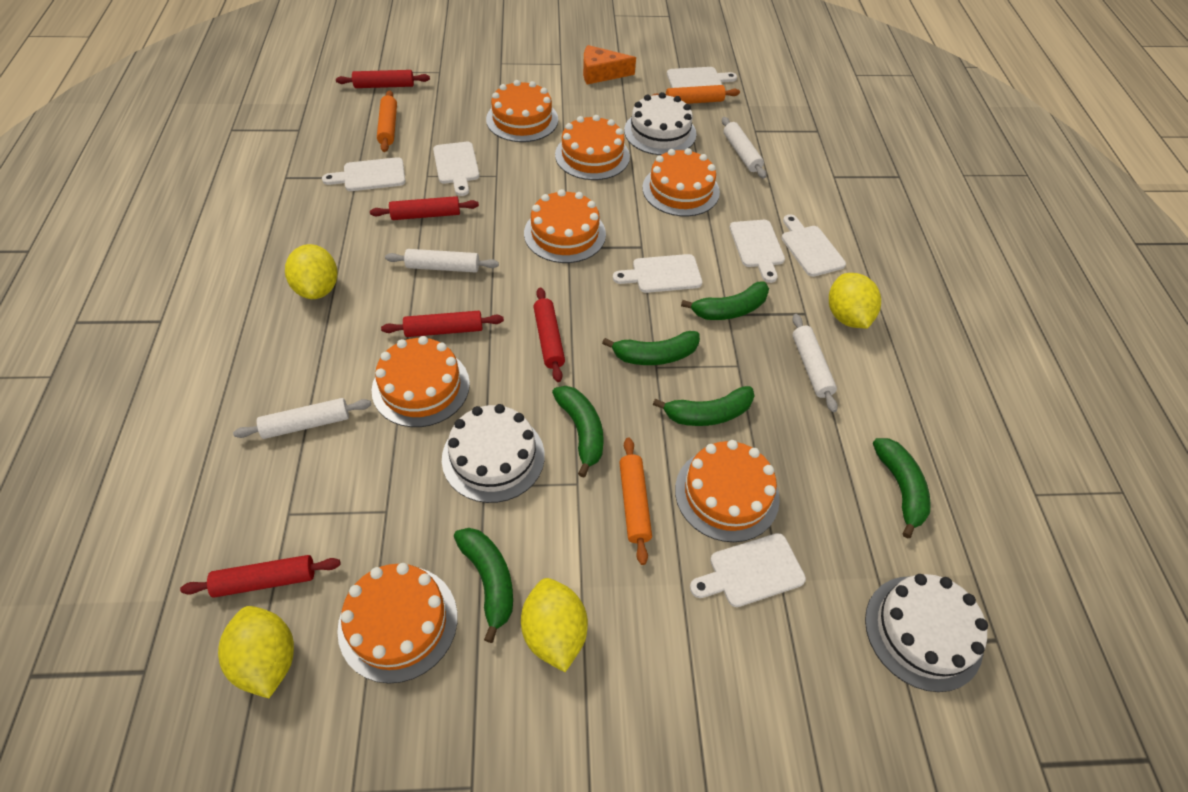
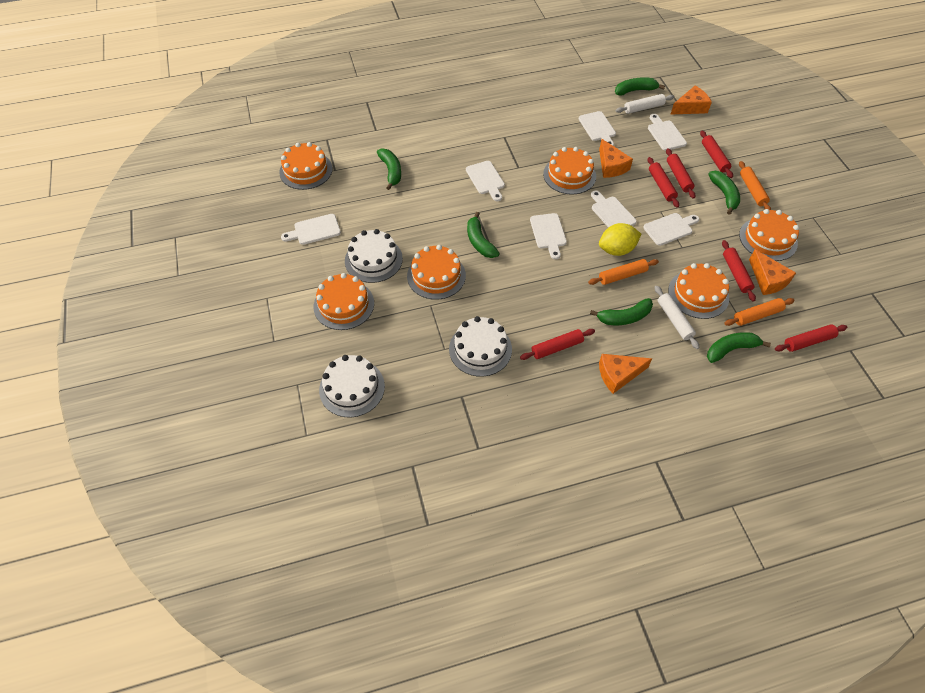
orange cake: 7 -> 6
orange cheese: 1 -> 4
red rolling pin: 5 -> 6
white rolling pin: 4 -> 2
yellow lemon: 4 -> 1

